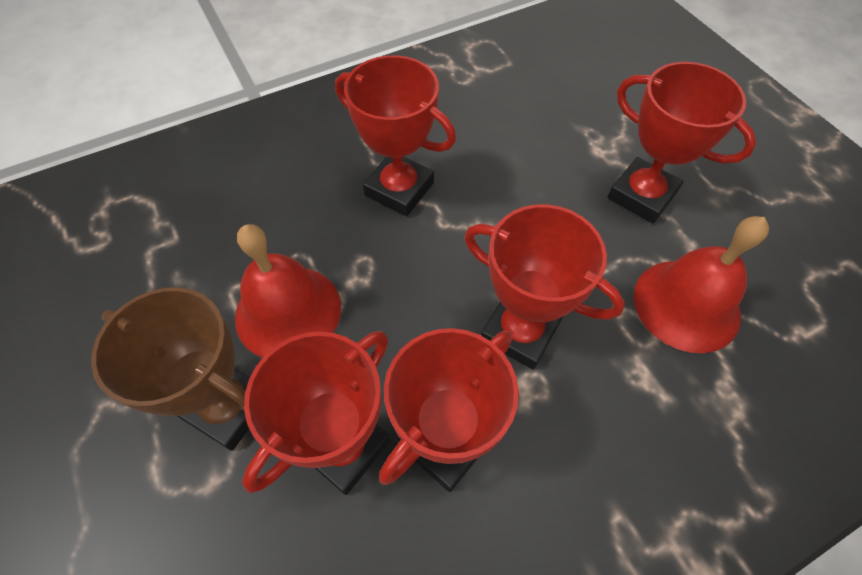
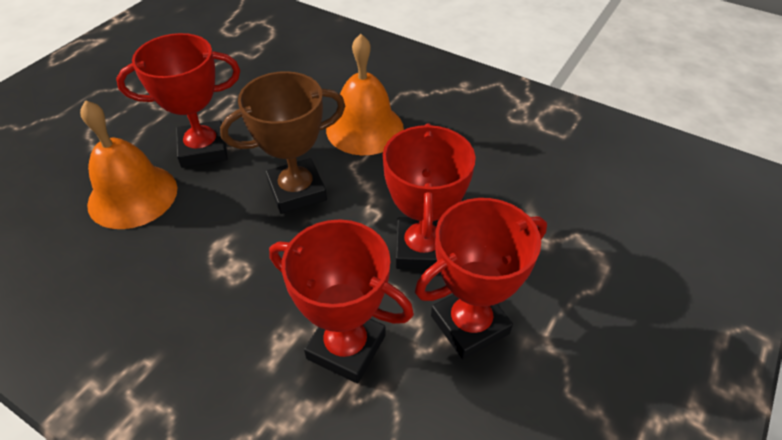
orange bell: 0 -> 2
red bell: 2 -> 0
red trophy: 5 -> 4

